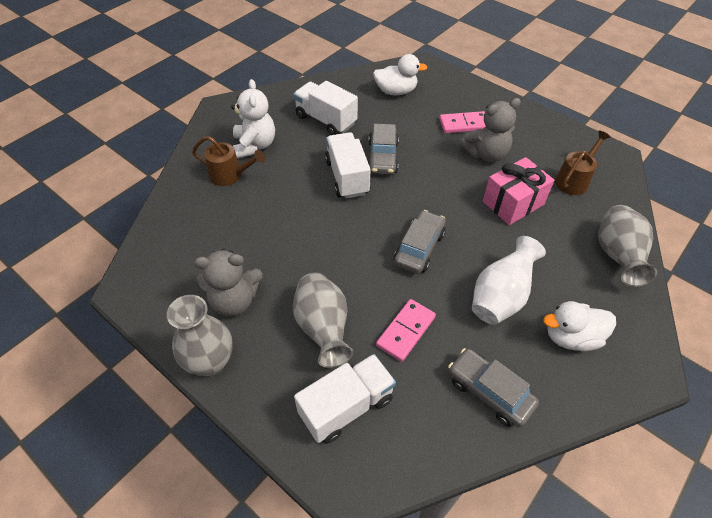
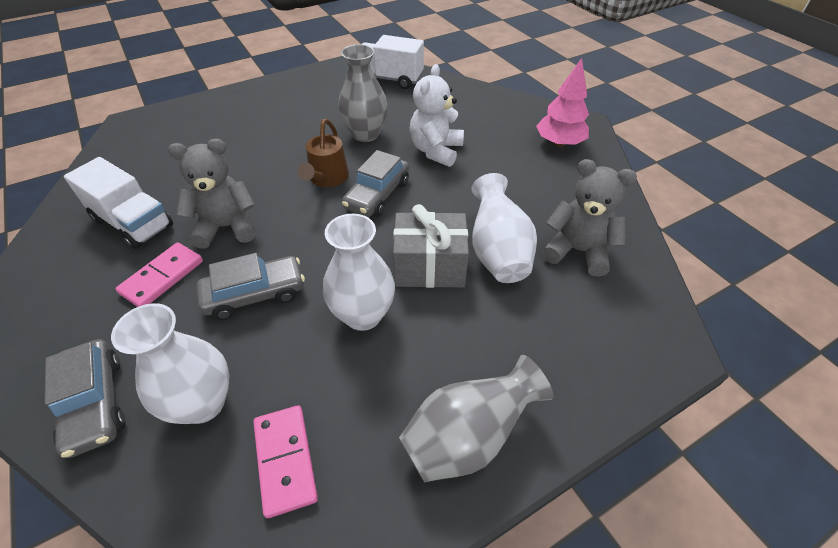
brown watering can: 2 -> 1
grey gift: 0 -> 1
grey vase: 3 -> 2
pink gift: 1 -> 0
pink tree: 0 -> 1
white duck: 2 -> 0
white truck: 3 -> 2
white vase: 1 -> 3

